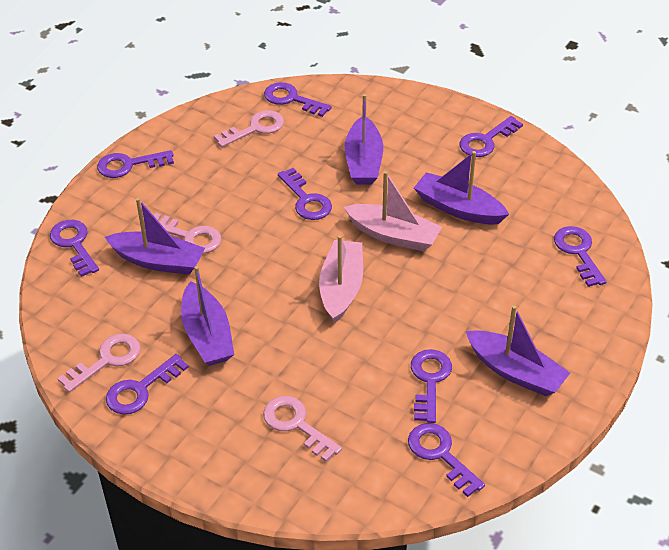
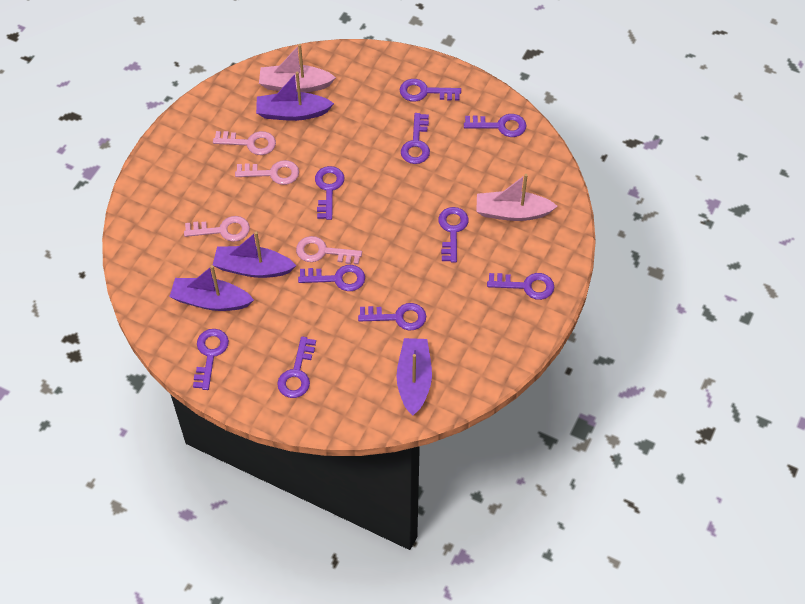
purple boat: 5 -> 4
purple key: 9 -> 10

